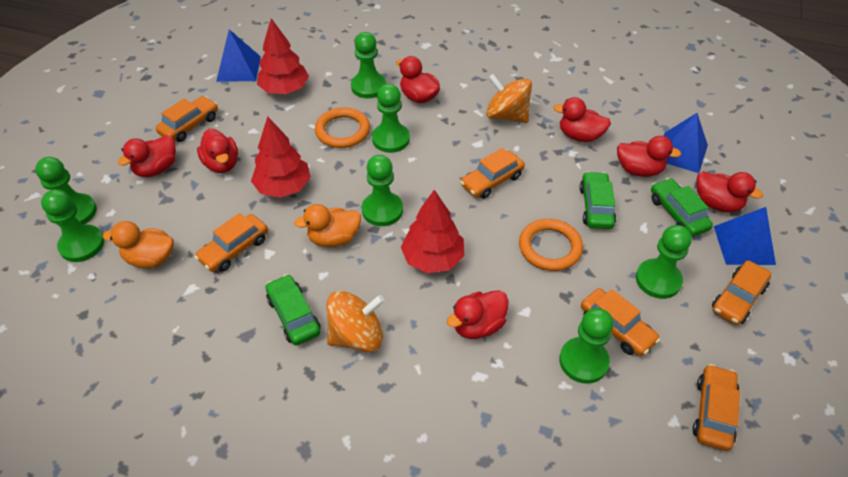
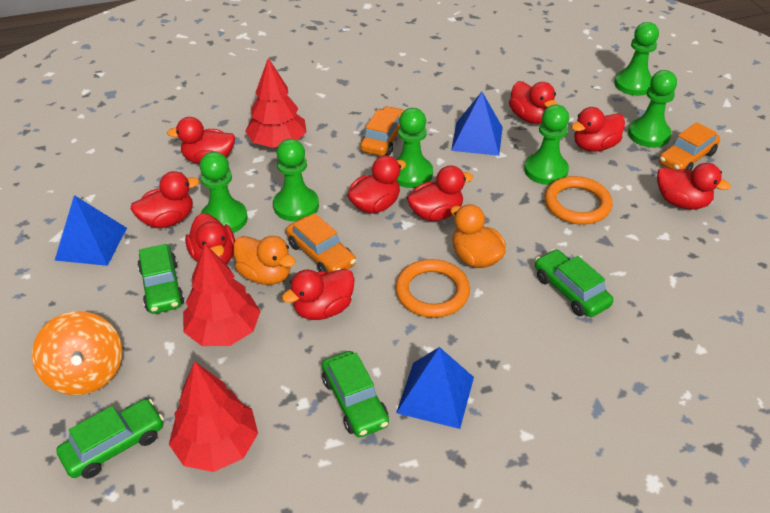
green car: 3 -> 4
green pawn: 7 -> 6
orange car: 6 -> 3
orange spinning top: 2 -> 1
red duck: 7 -> 9

